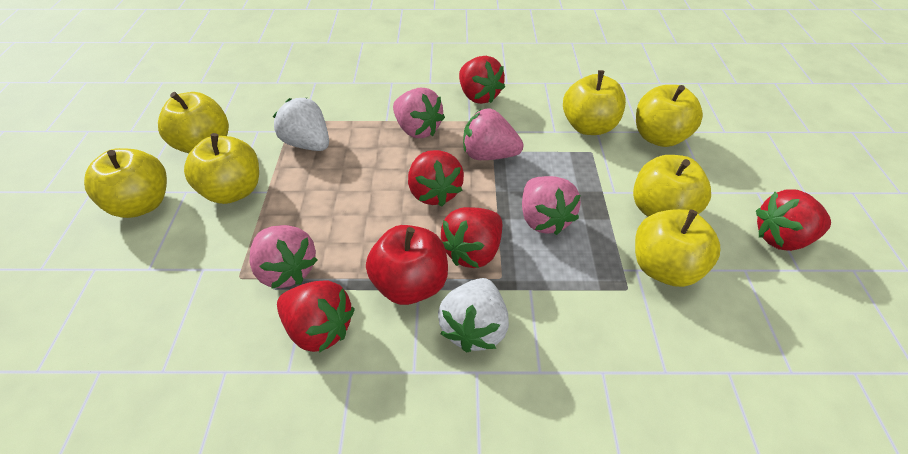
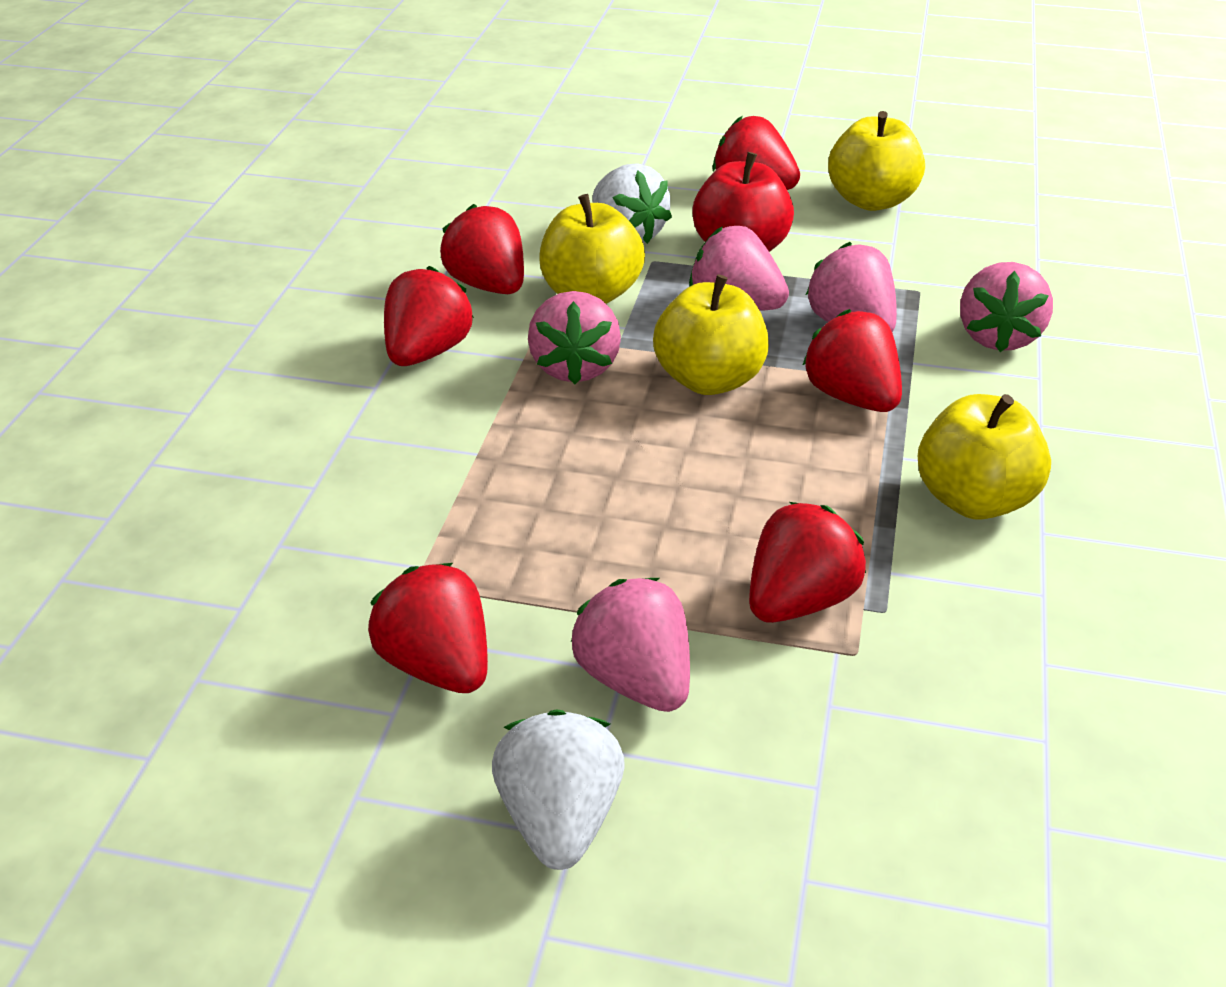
pink strawberry: 4 -> 5
red strawberry: 5 -> 6
yellow apple: 7 -> 4

